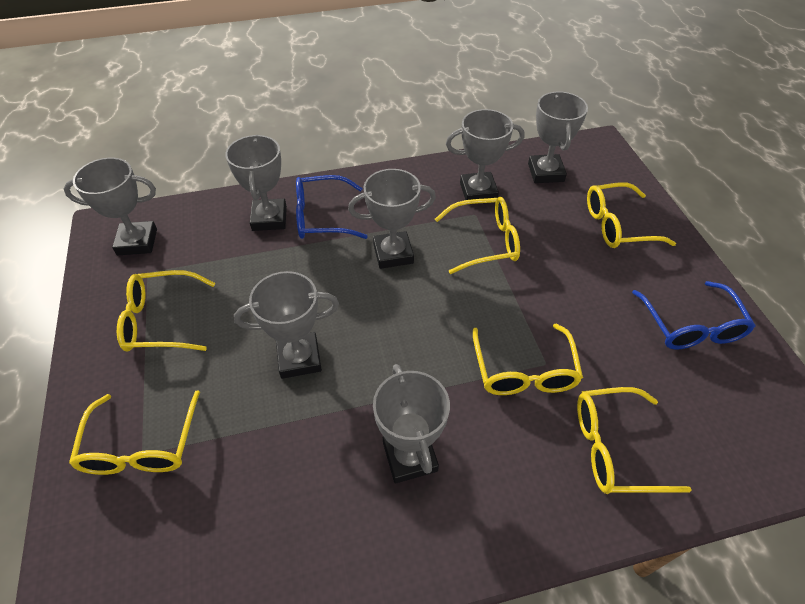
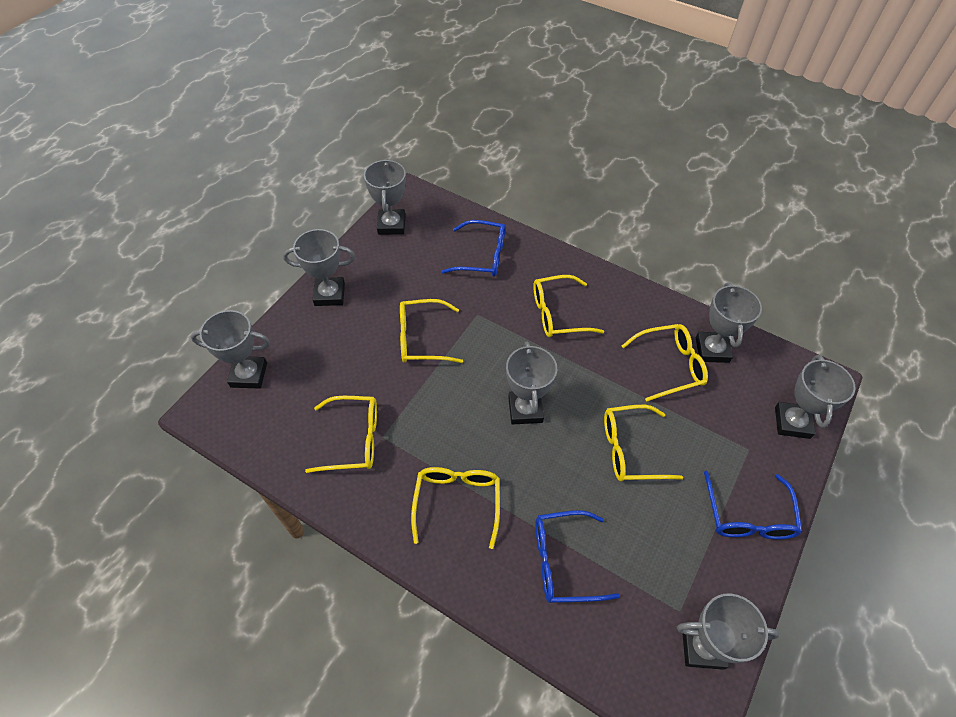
blue glasses: 2 -> 3

